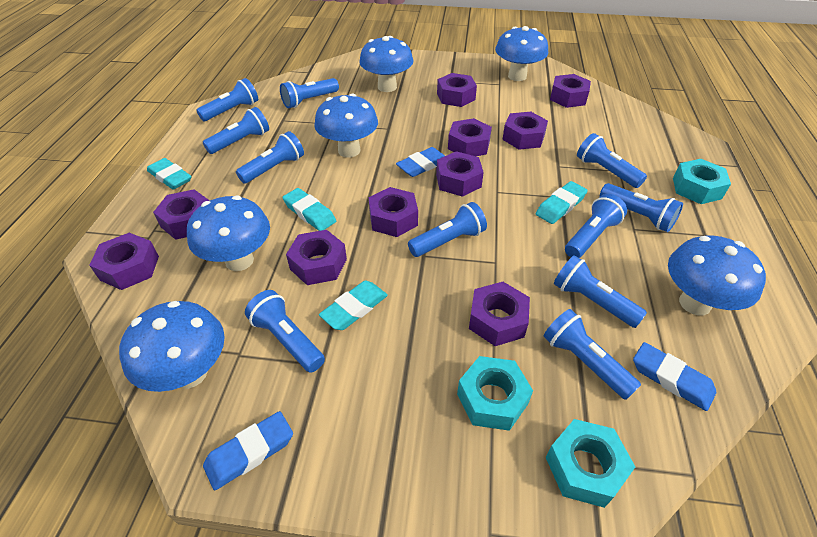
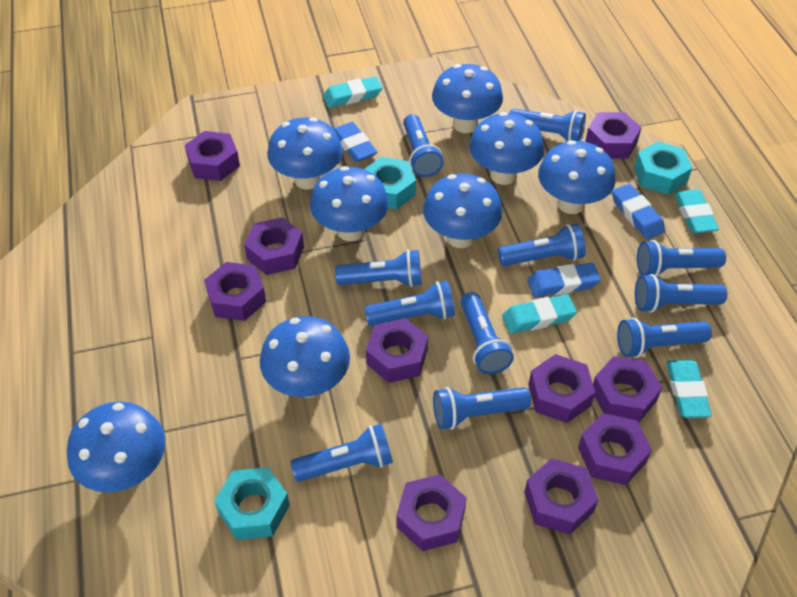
blue mushroom: 6 -> 8

